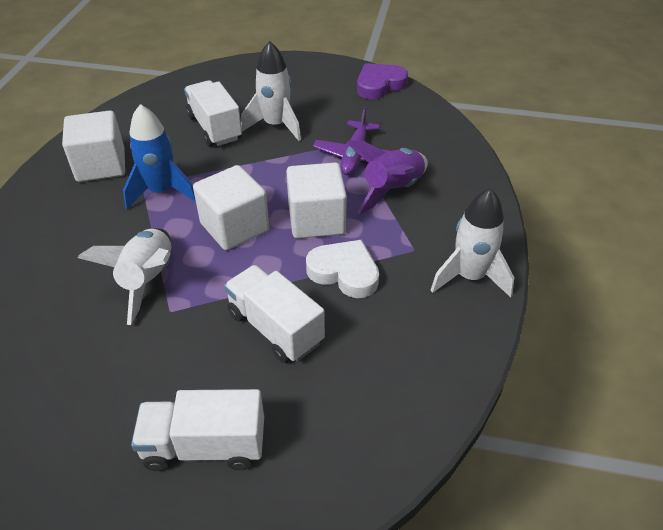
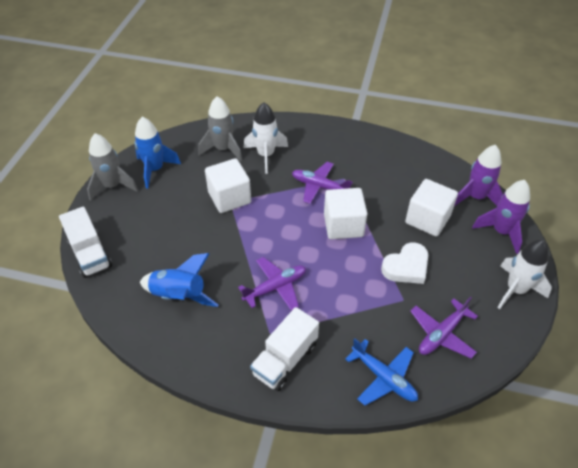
blue plane: 0 -> 1
blue rocket: 1 -> 2
grey rocket: 0 -> 2
purple heart: 1 -> 0
purple plane: 1 -> 3
purple rocket: 1 -> 2
white rocket: 3 -> 2
white truck: 3 -> 2

